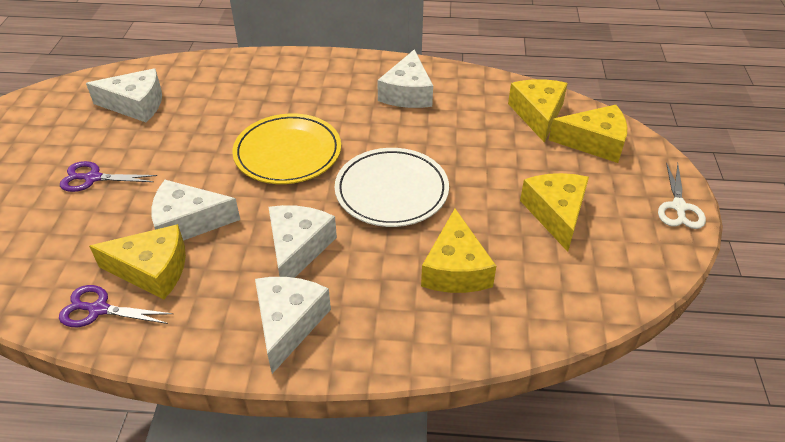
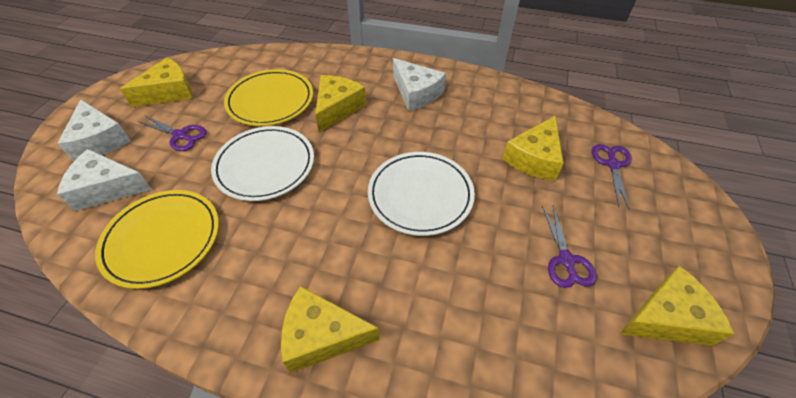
purple scissors: 2 -> 3
white cheese: 5 -> 3
white plate: 1 -> 2
white scissors: 1 -> 0
yellow plate: 1 -> 2

